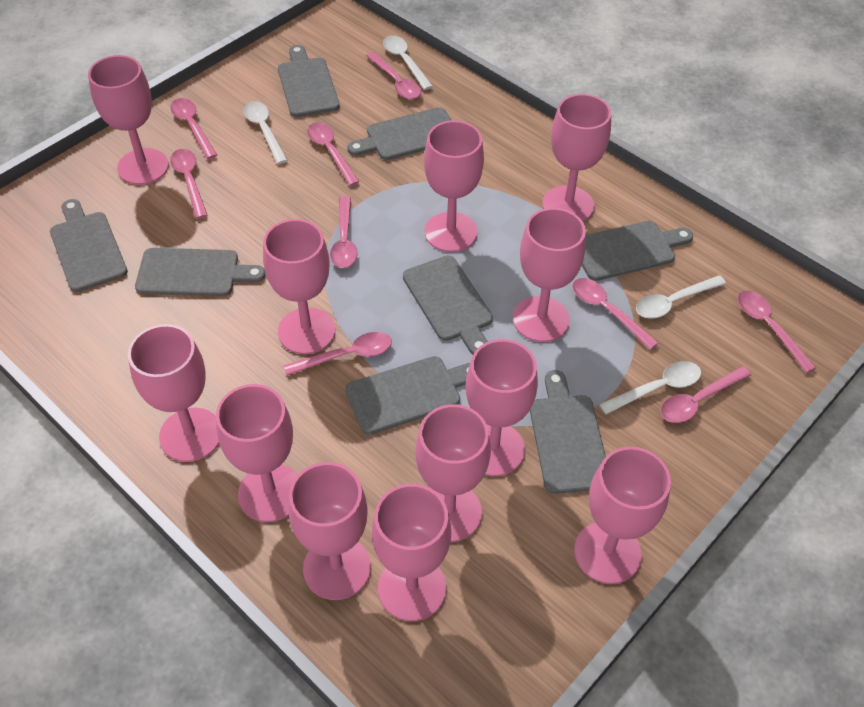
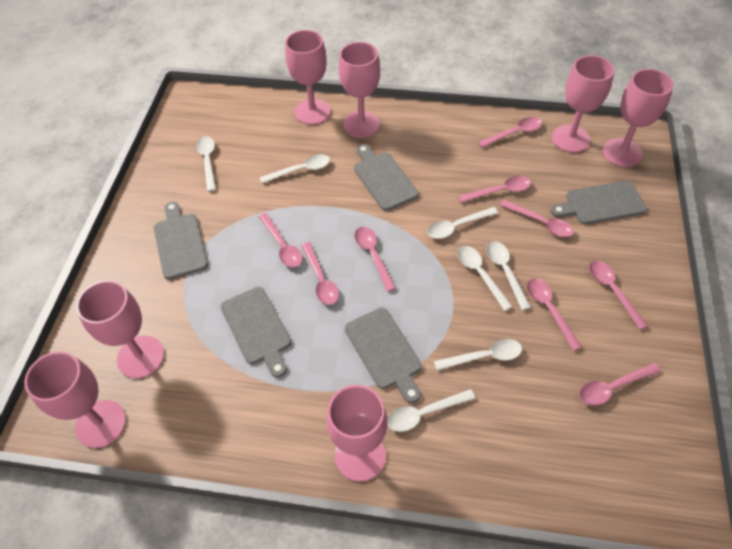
grey cutting board: 8 -> 5
pink goblet: 12 -> 7
white spoon: 4 -> 7

